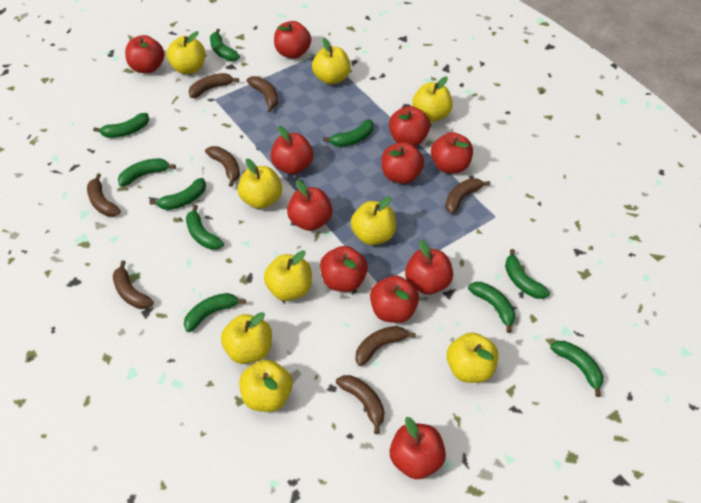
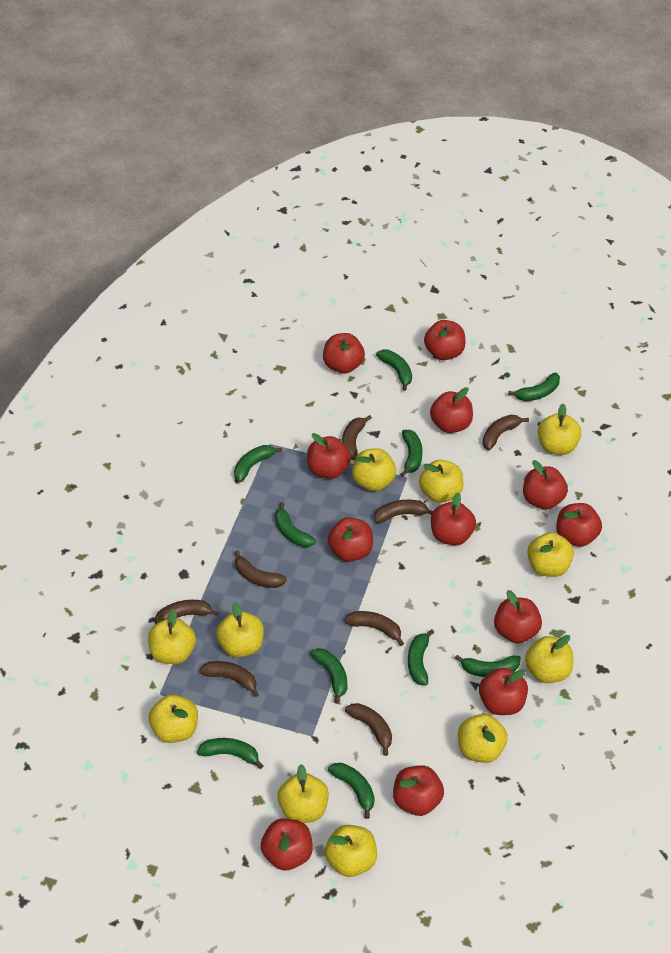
red apple: 11 -> 12
yellow apple: 9 -> 11

